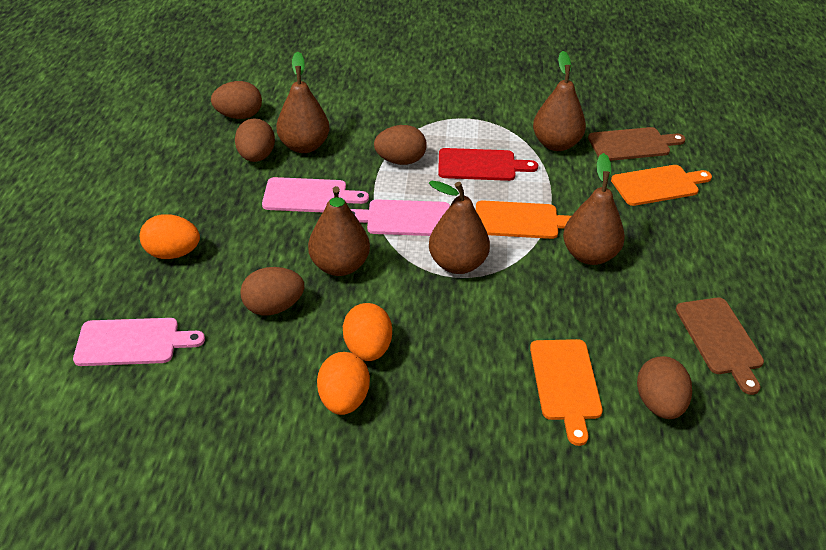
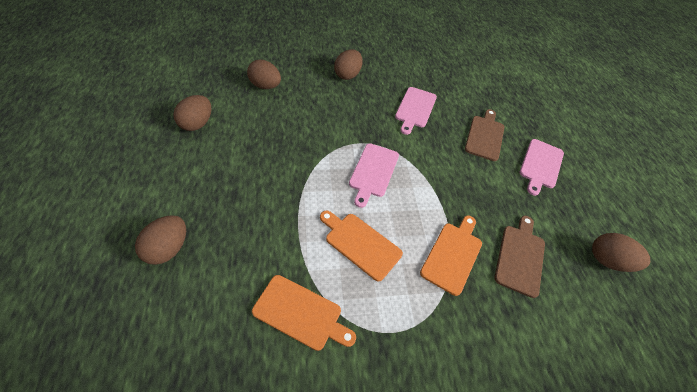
brown pear: 5 -> 0
orange egg: 3 -> 0
red cutting board: 1 -> 0

